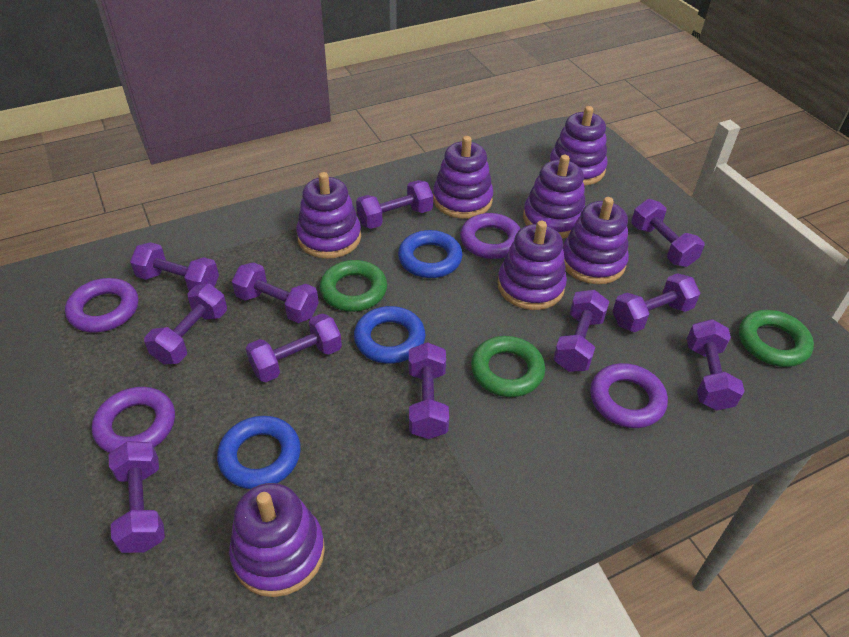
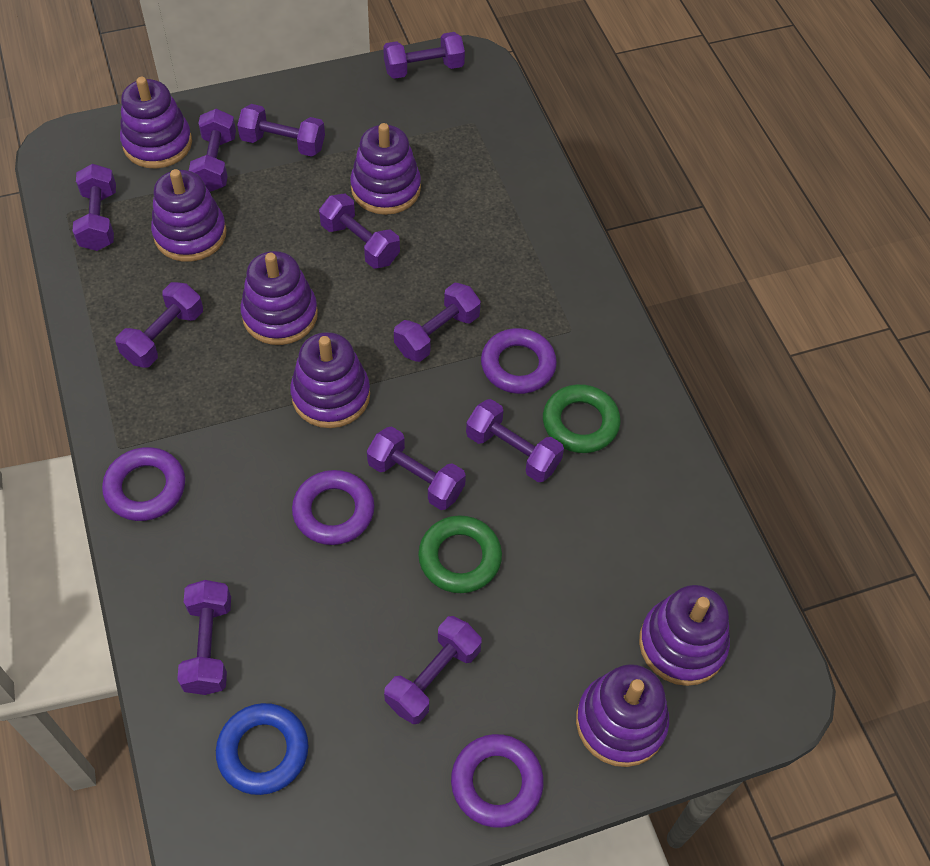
blue ring: 3 -> 1
green ring: 3 -> 2

